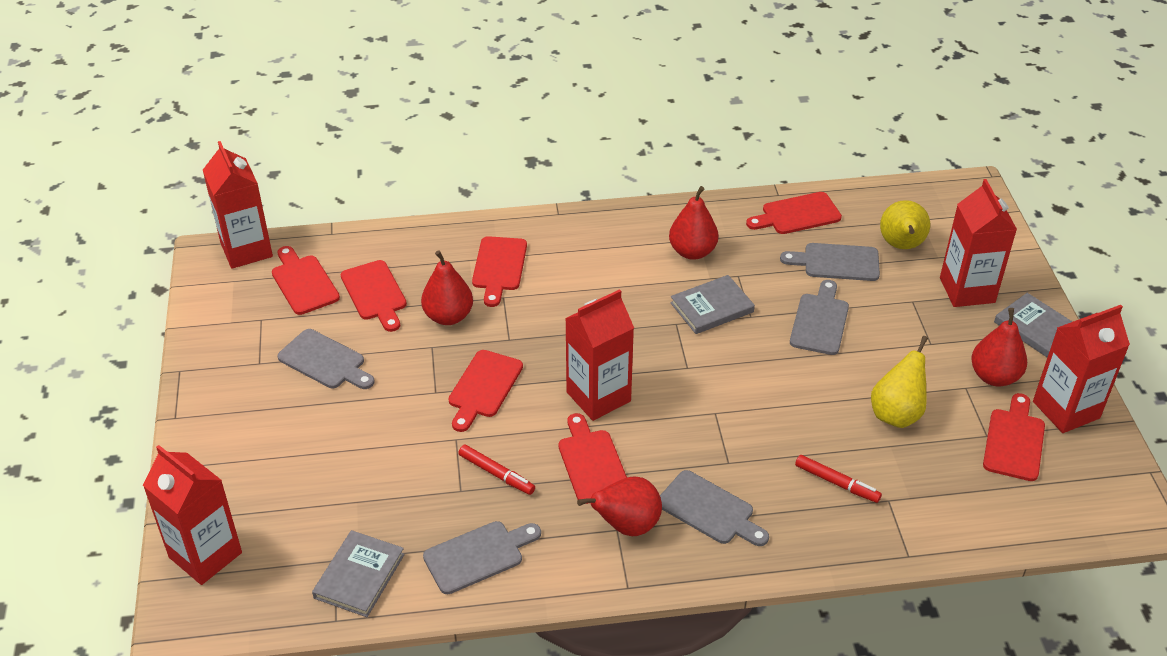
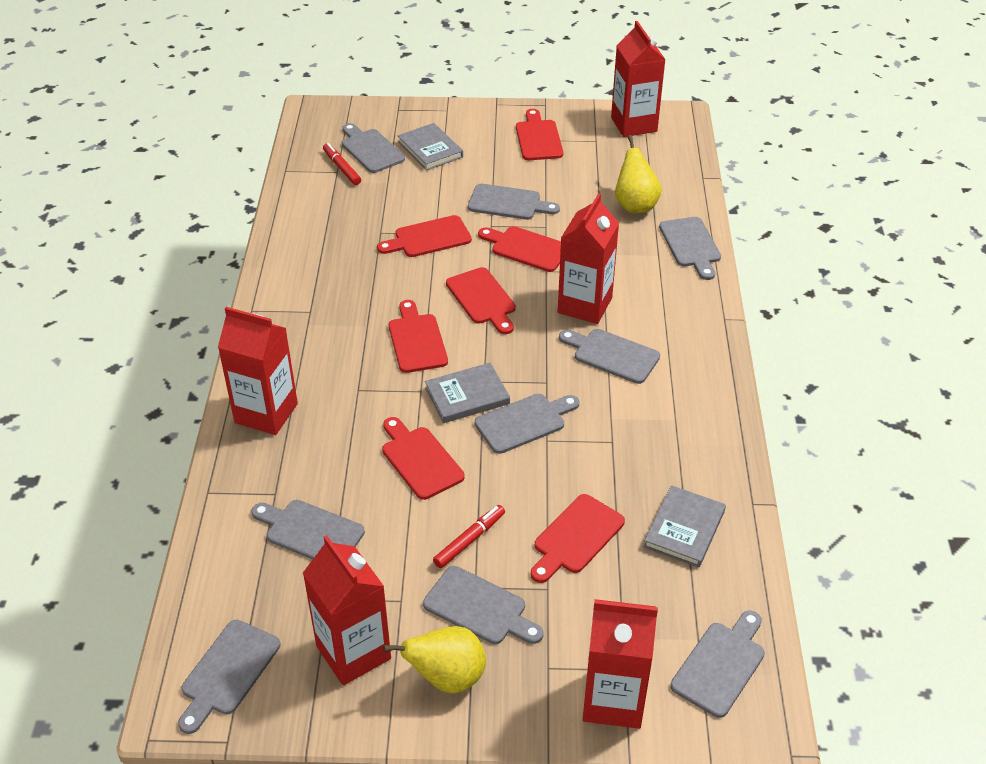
grey cutting board: 5 -> 9
red pear: 4 -> 0

